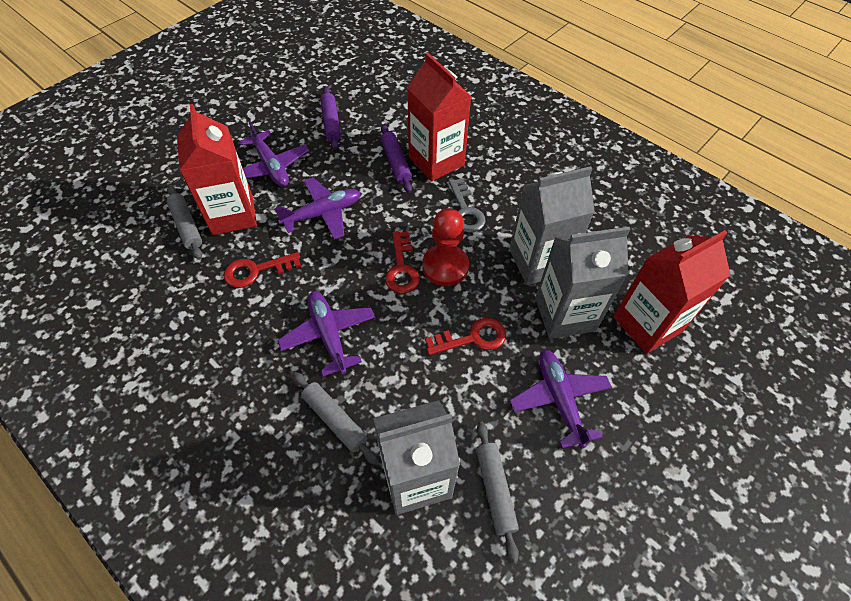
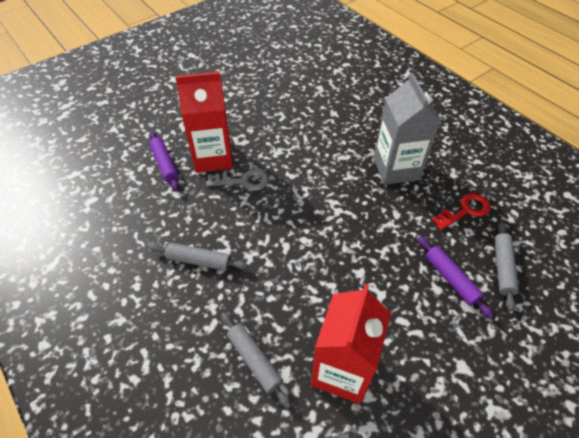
grey carton: 3 -> 1
purple plane: 4 -> 0
red carton: 3 -> 2
red key: 3 -> 1
red pawn: 1 -> 0

